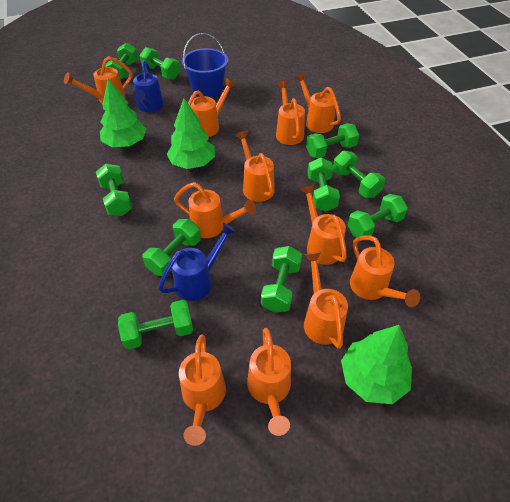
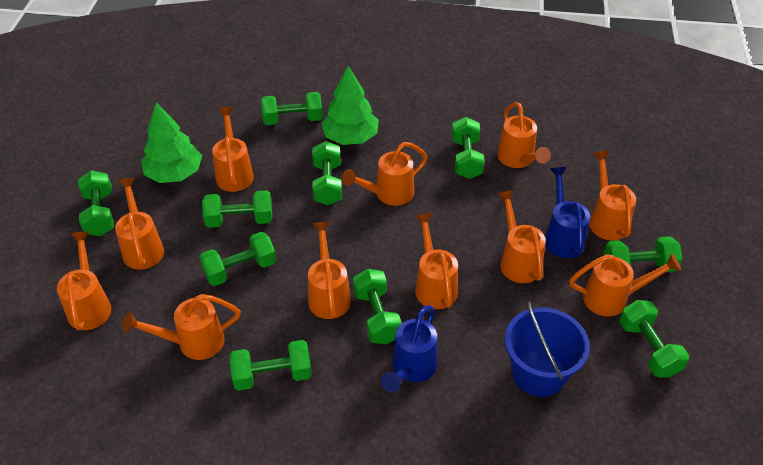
green tree: 3 -> 2

